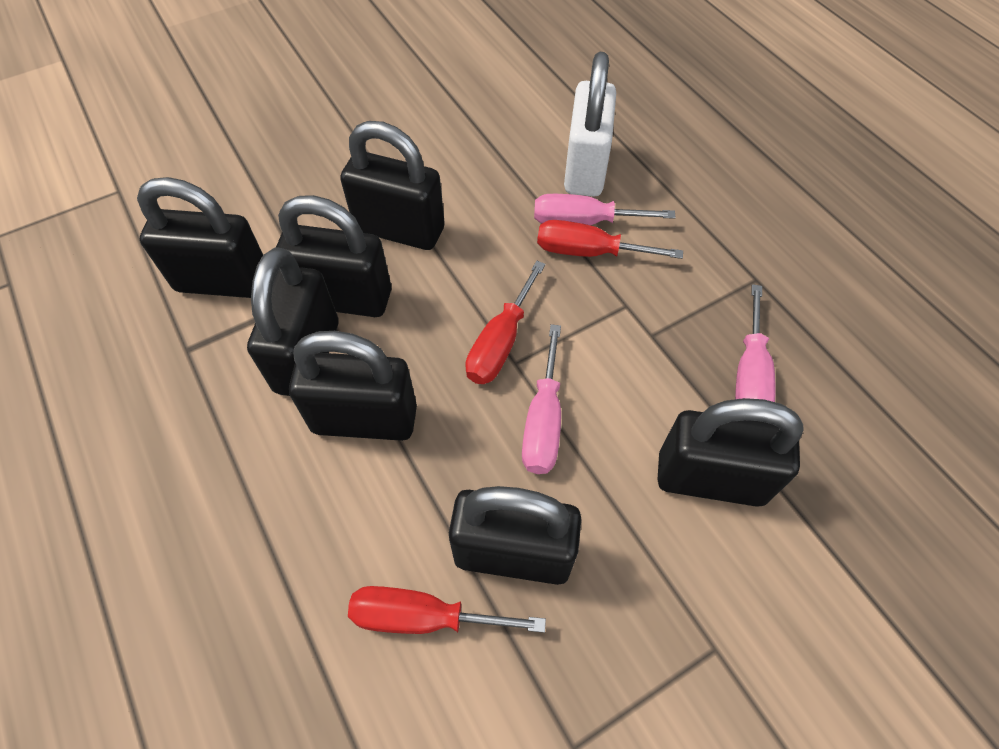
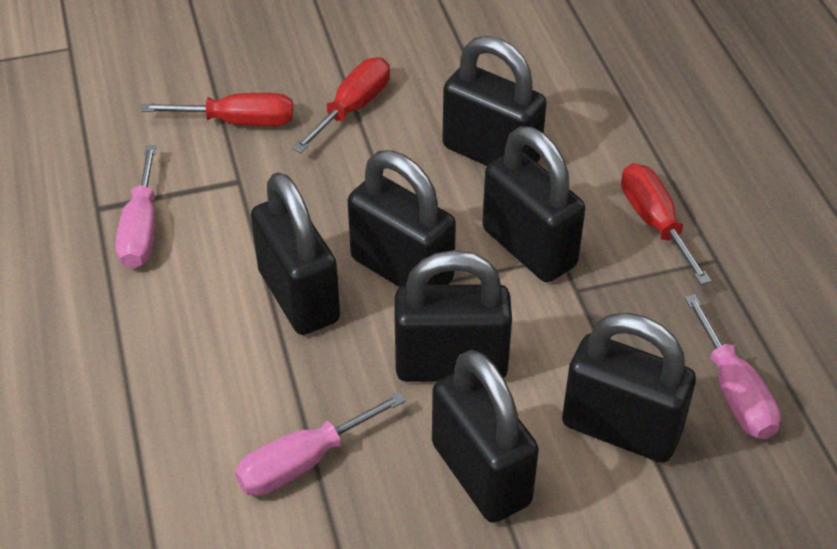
white padlock: 1 -> 0

